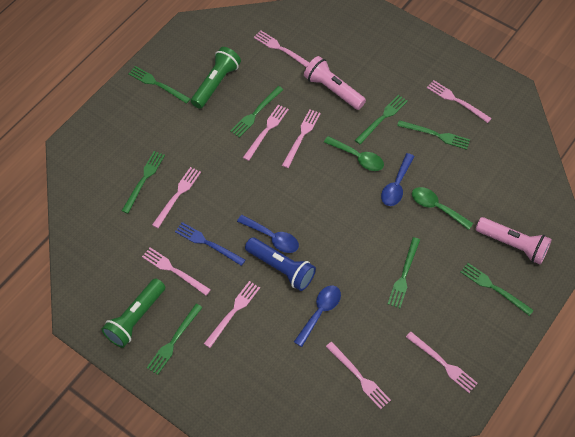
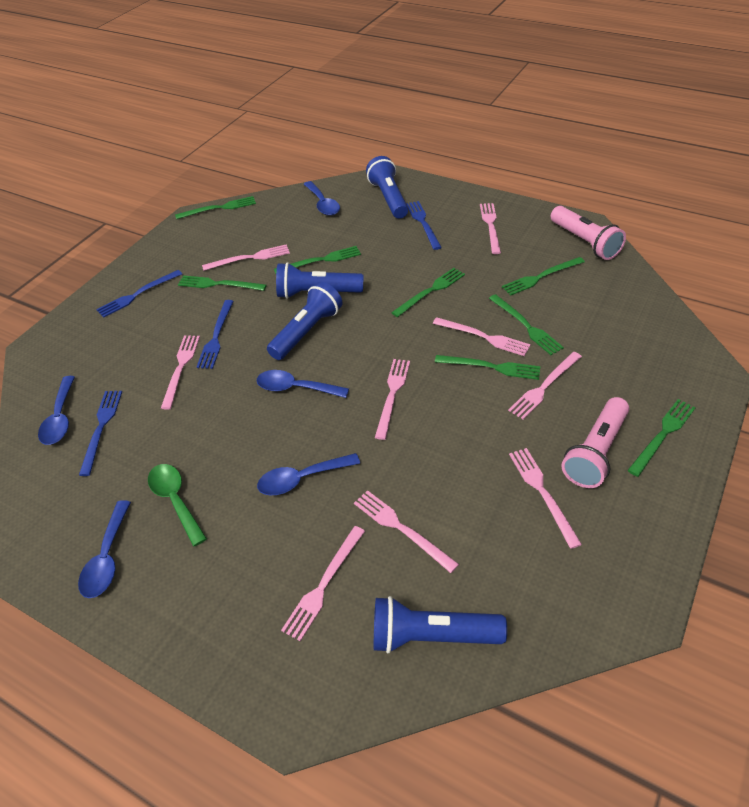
blue flashlight: 1 -> 4
blue fork: 1 -> 4
blue spoon: 3 -> 5
green flashlight: 2 -> 0
green spoon: 2 -> 1

